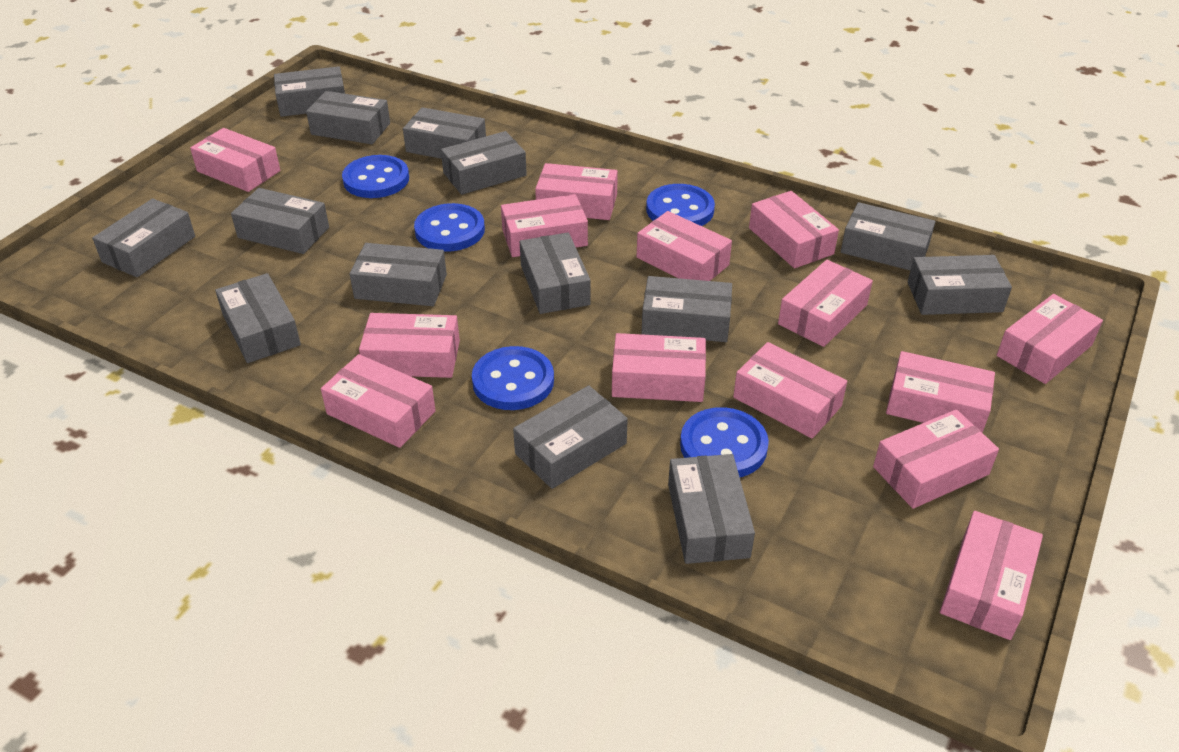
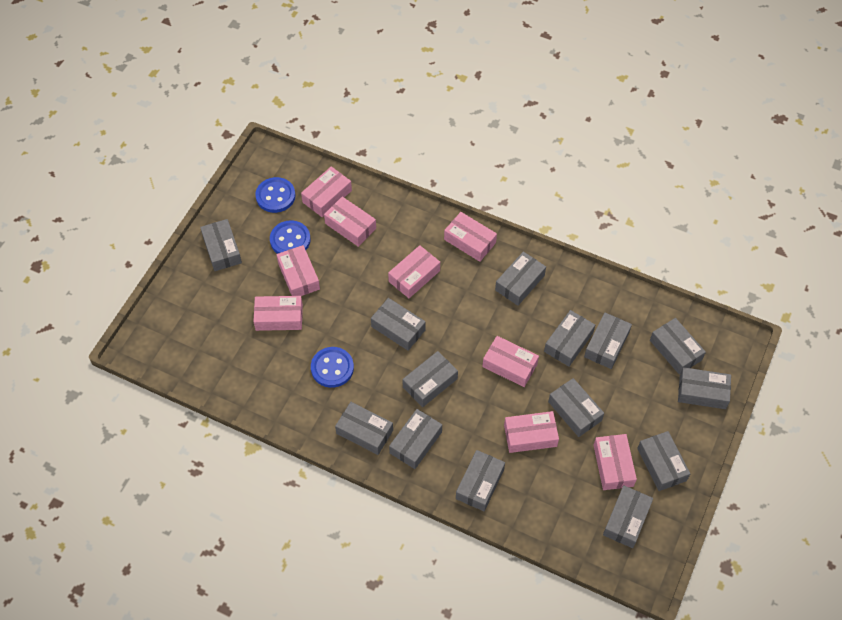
blue button: 5 -> 3
pink box: 14 -> 9

